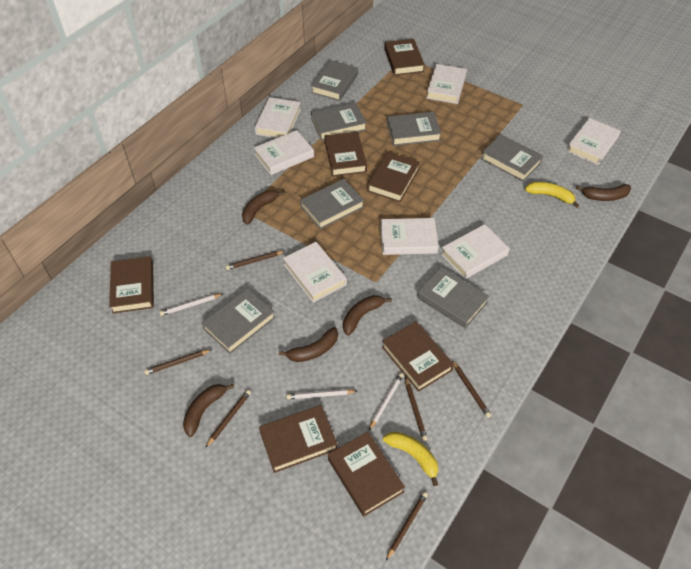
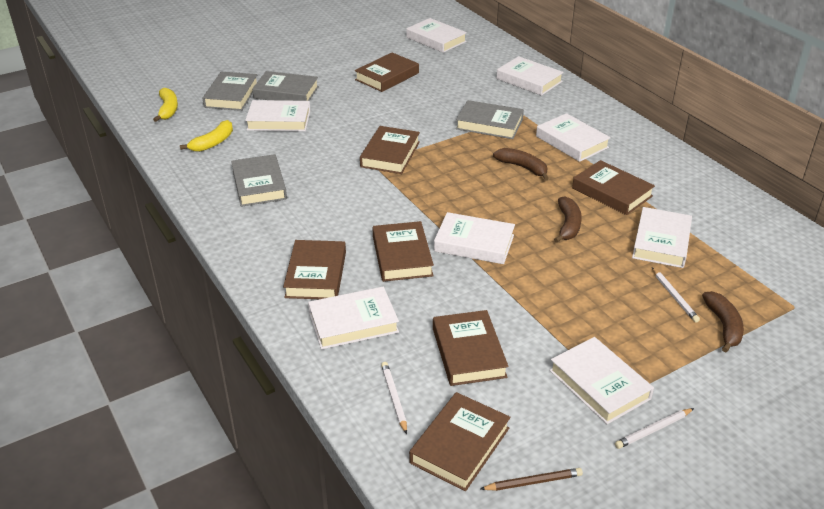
brown banana: 5 -> 3
brown pencil: 6 -> 1
grey book: 7 -> 4
white book: 7 -> 8

